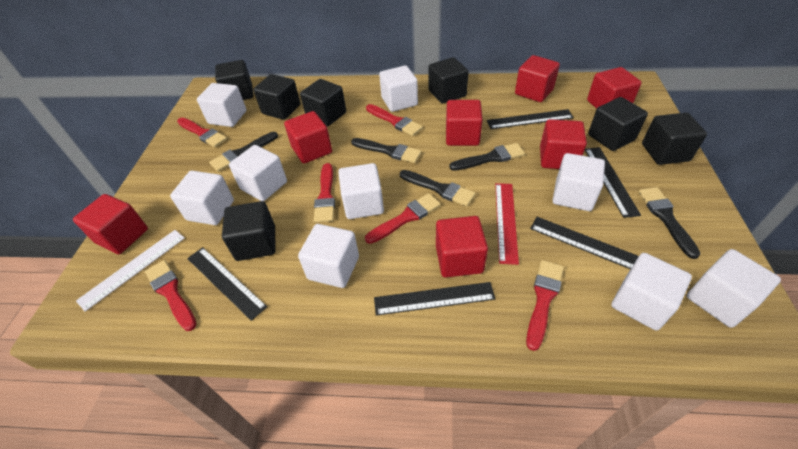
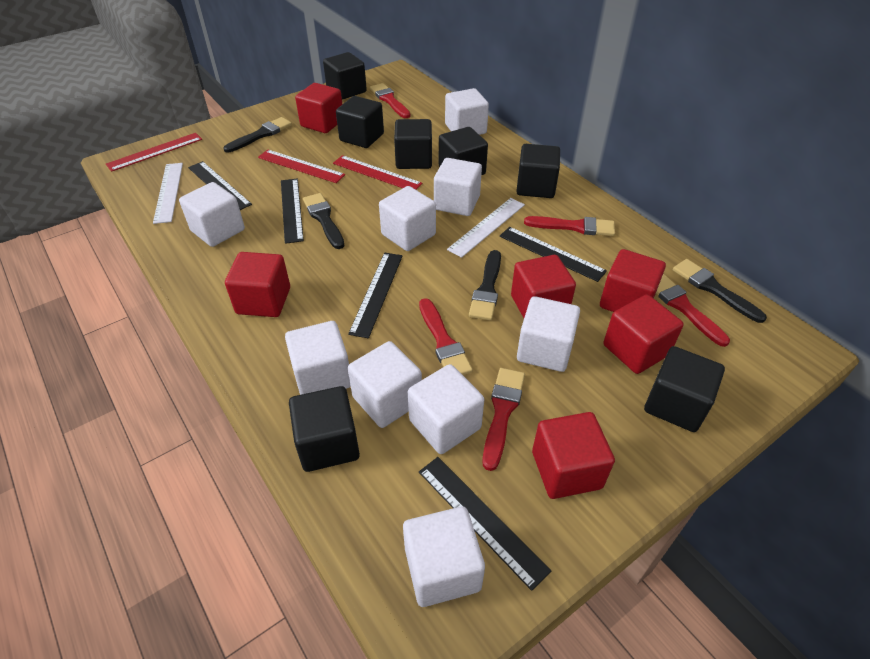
black brush: 5 -> 4
red brush: 6 -> 5
red cube: 7 -> 6
red ruler: 1 -> 3
white ruler: 1 -> 2

